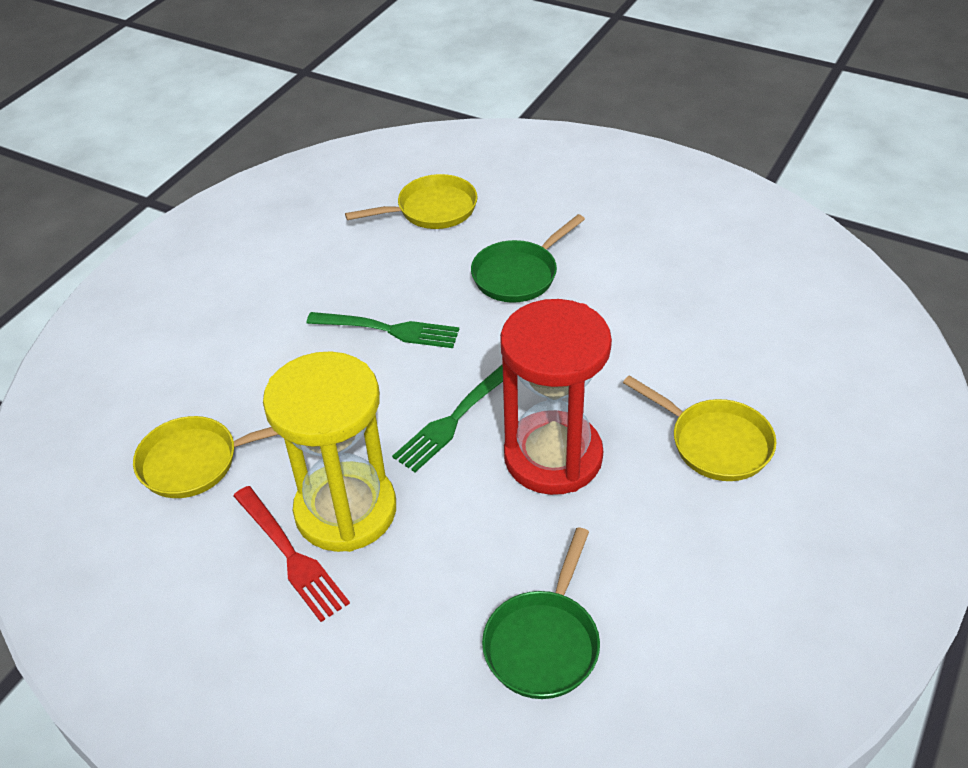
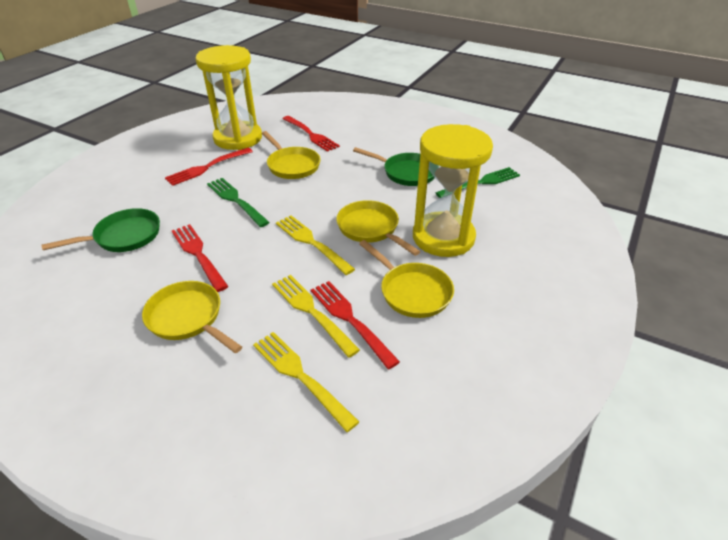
red fork: 1 -> 4
red hourglass: 1 -> 0
yellow fork: 0 -> 3
yellow hourglass: 1 -> 2
yellow pan: 3 -> 4

